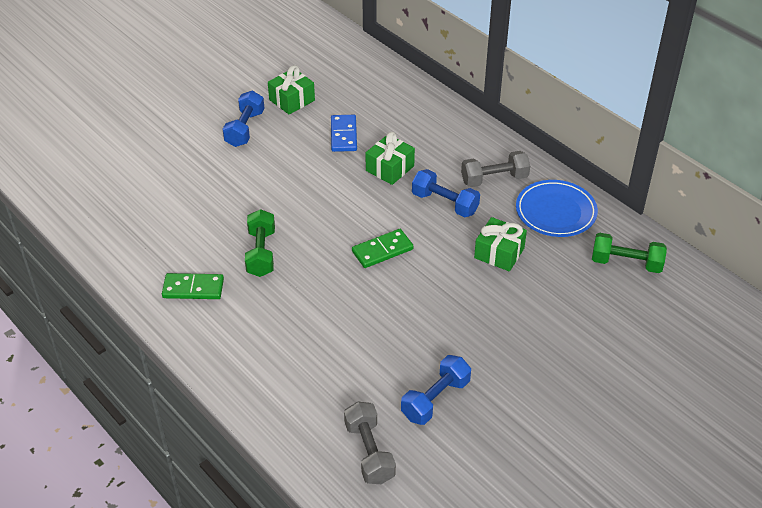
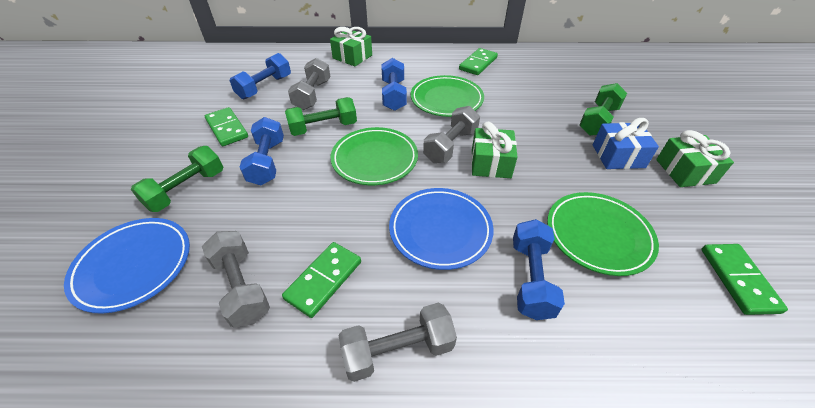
blue domino: 1 -> 0
blue dumbbell: 3 -> 4
blue gift: 0 -> 1
blue plate: 1 -> 2
green domino: 2 -> 4
green dumbbell: 2 -> 3
green plate: 0 -> 3
grey dumbbell: 2 -> 4

